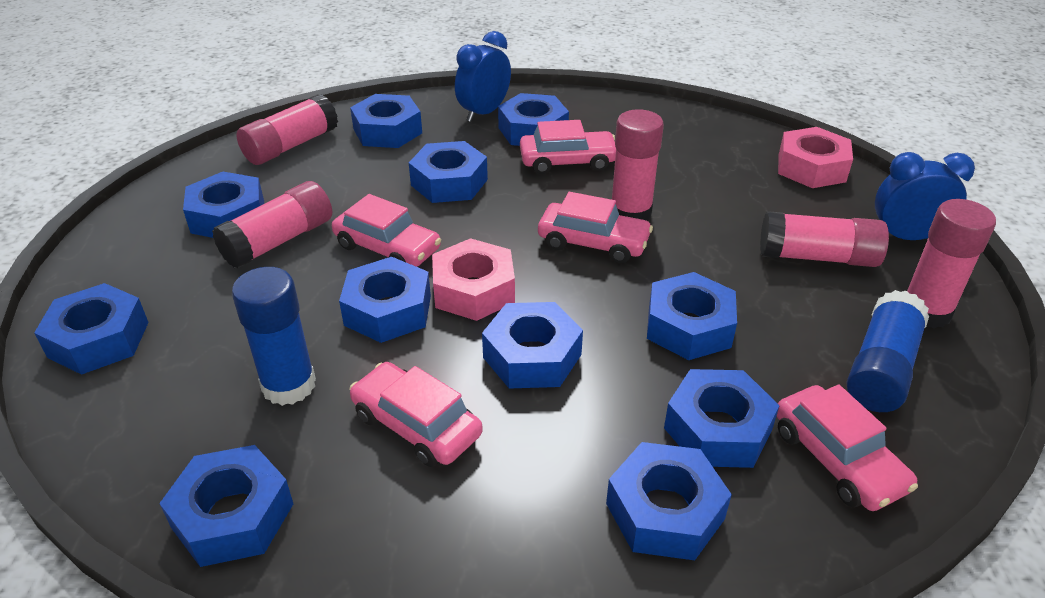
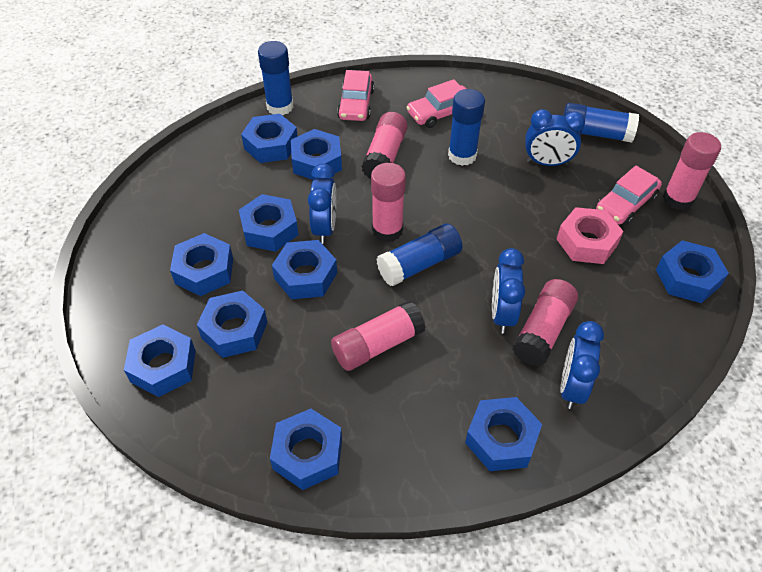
blue clock: 2 -> 4
blue glue stick: 2 -> 4
blue nut: 11 -> 10
pink car: 5 -> 3
pink nut: 2 -> 1

